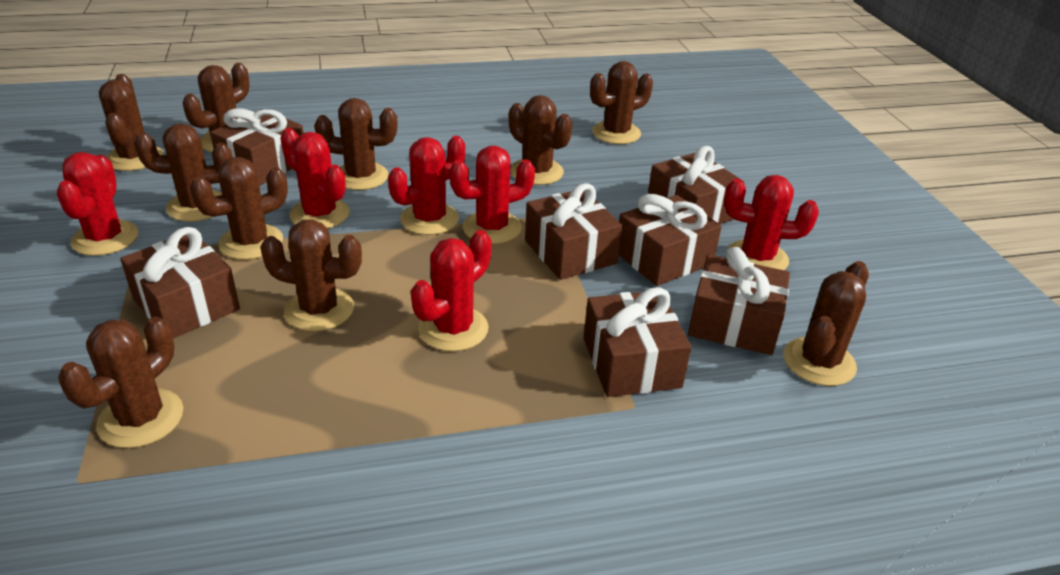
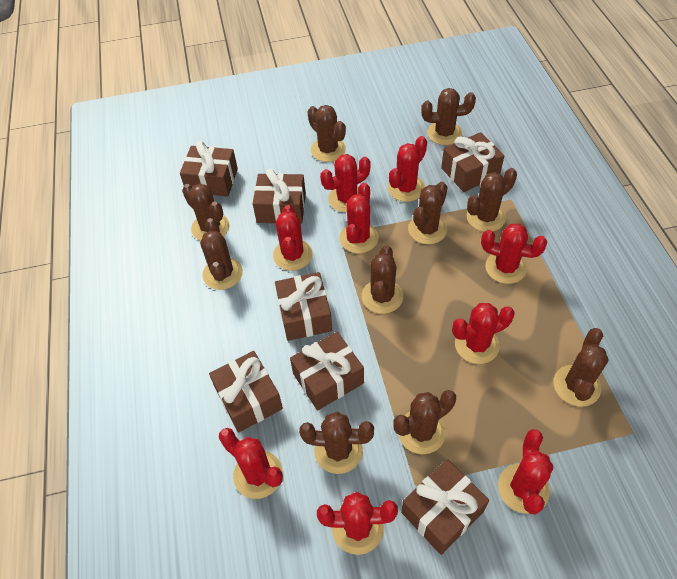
red cactus: 6 -> 9

